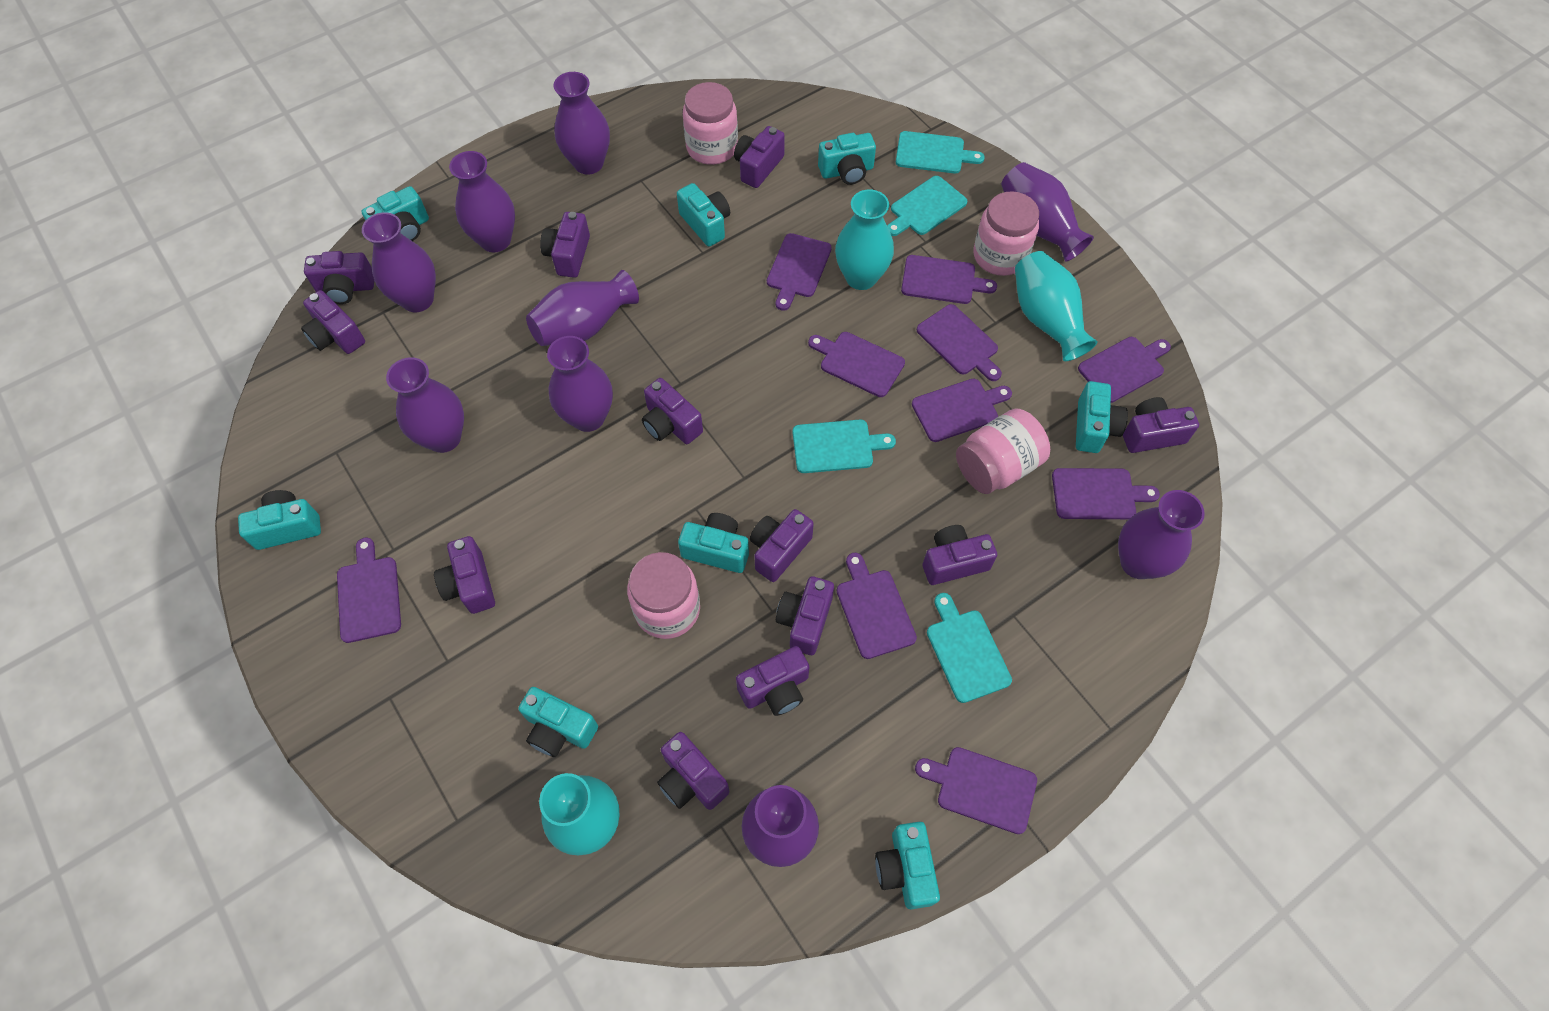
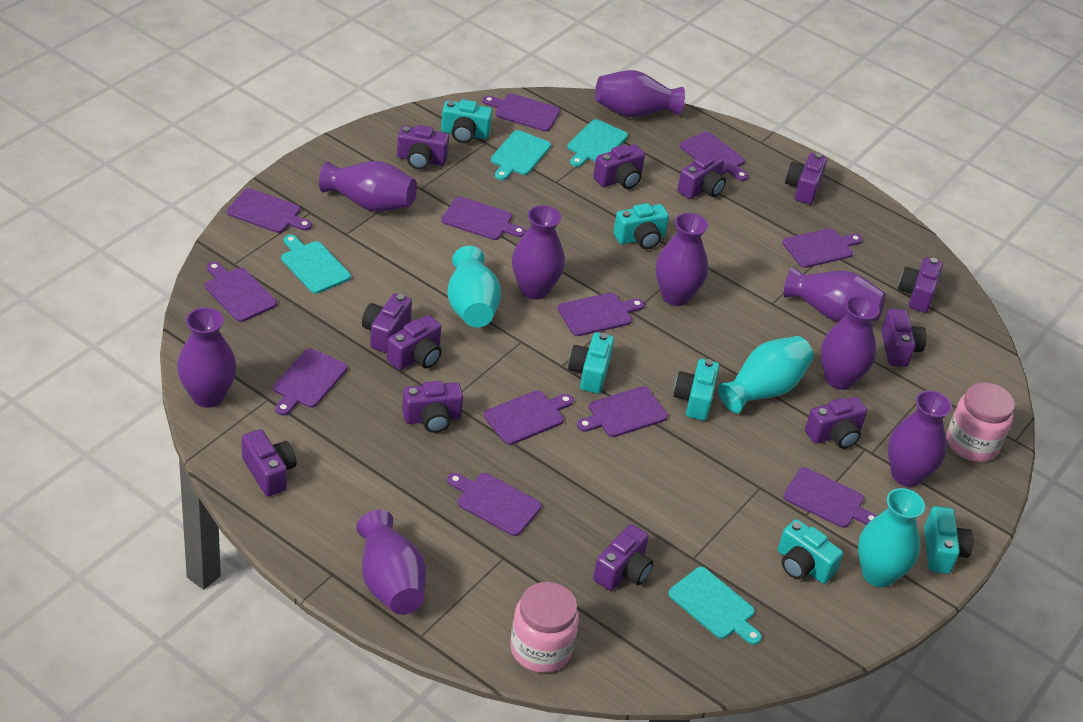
pink jar: 4 -> 2
purple cutting board: 10 -> 12
turquoise camera: 8 -> 6

